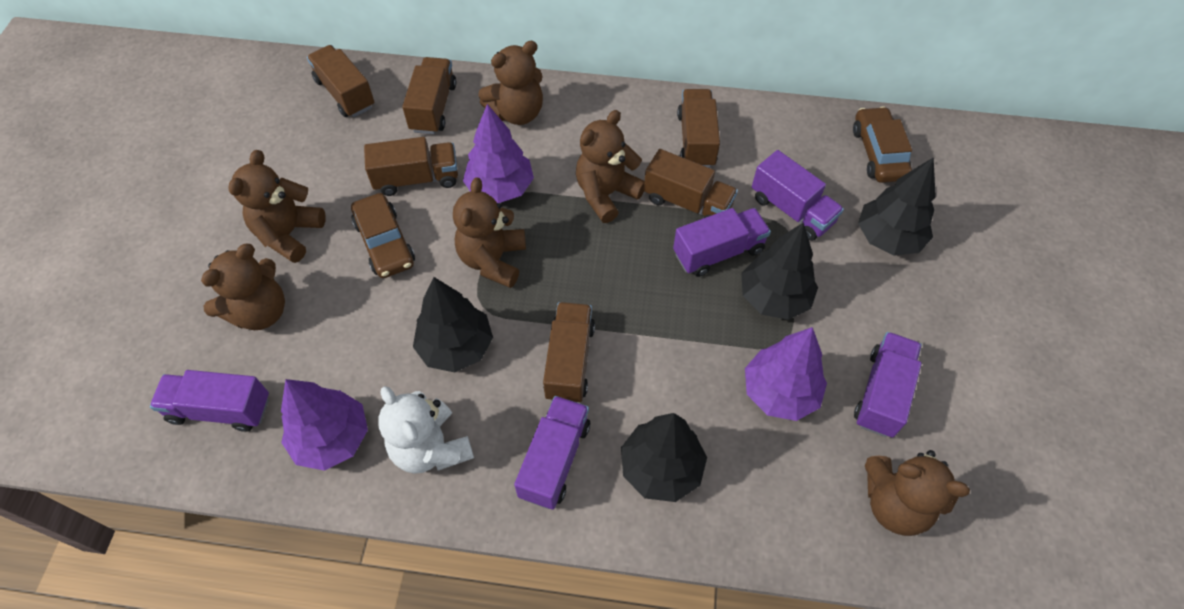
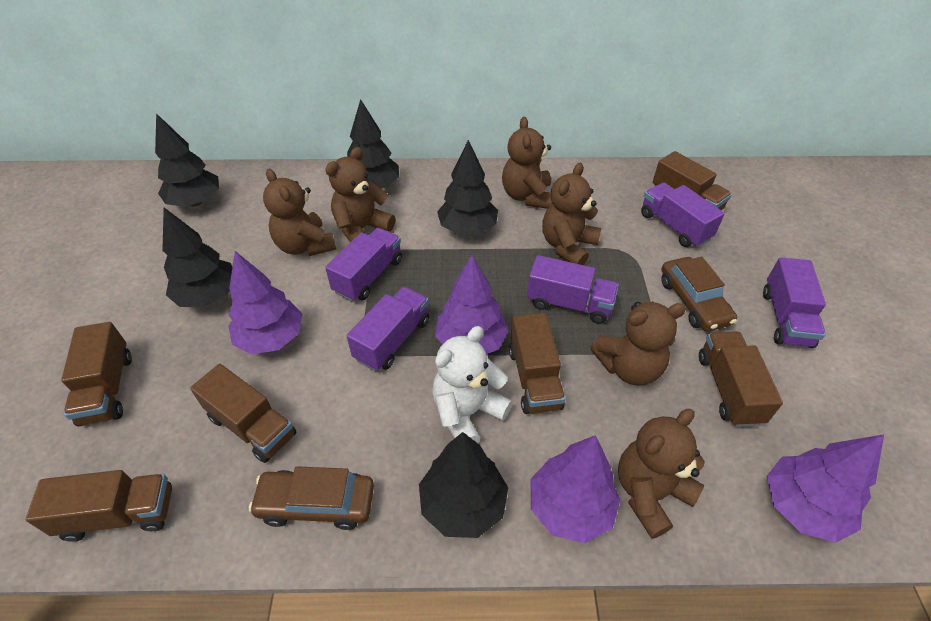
black tree: 4 -> 5
purple tree: 3 -> 4

